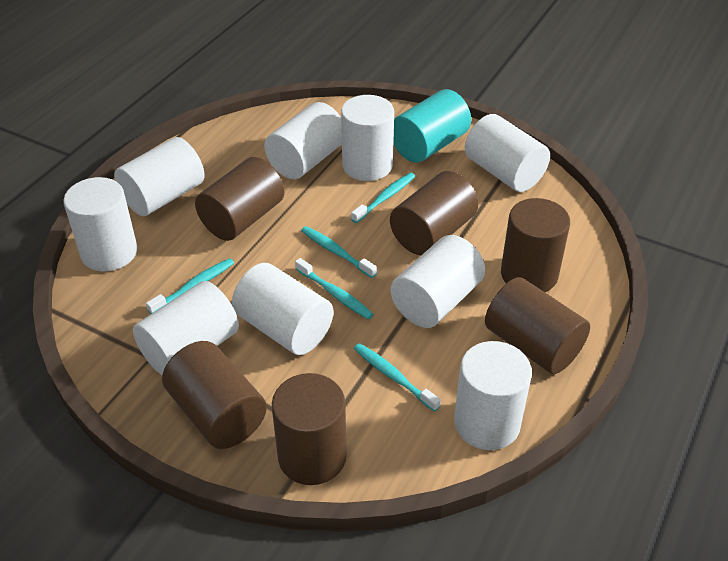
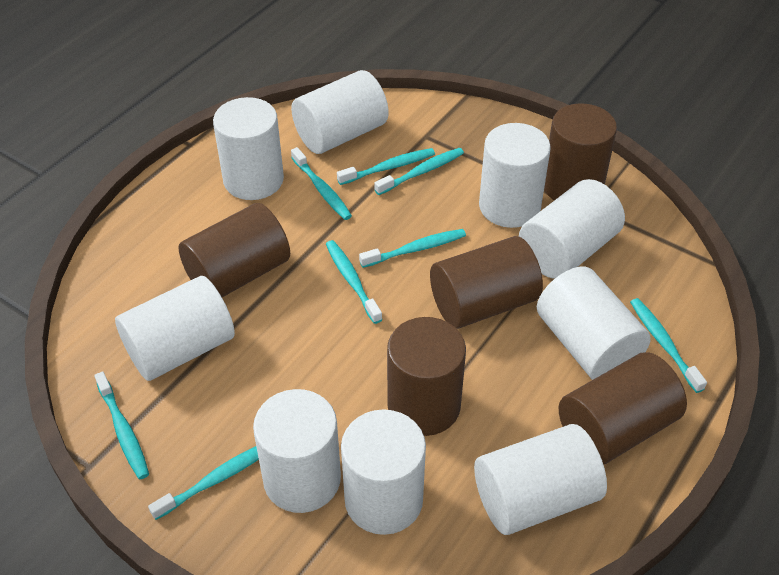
brown cylinder: 6 -> 5
turquoise cylinder: 1 -> 0
turquoise toothbrush: 5 -> 8

